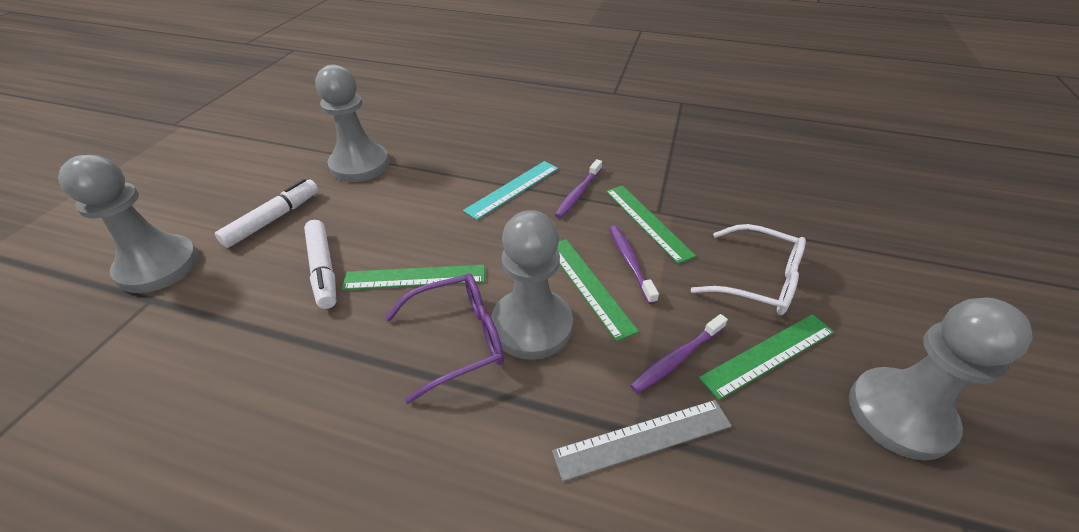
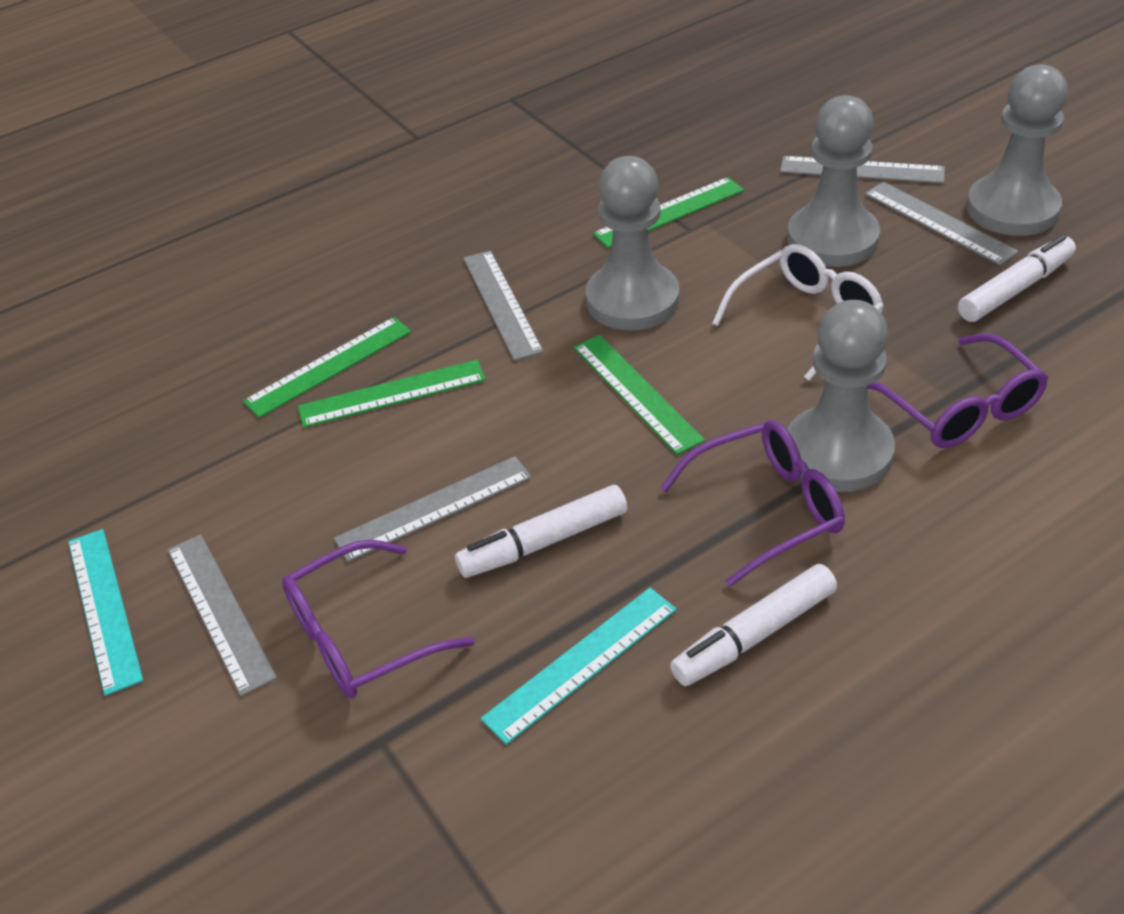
grey ruler: 1 -> 5
purple glasses: 1 -> 3
purple toothbrush: 3 -> 0
turquoise ruler: 1 -> 2
white marker: 2 -> 3

